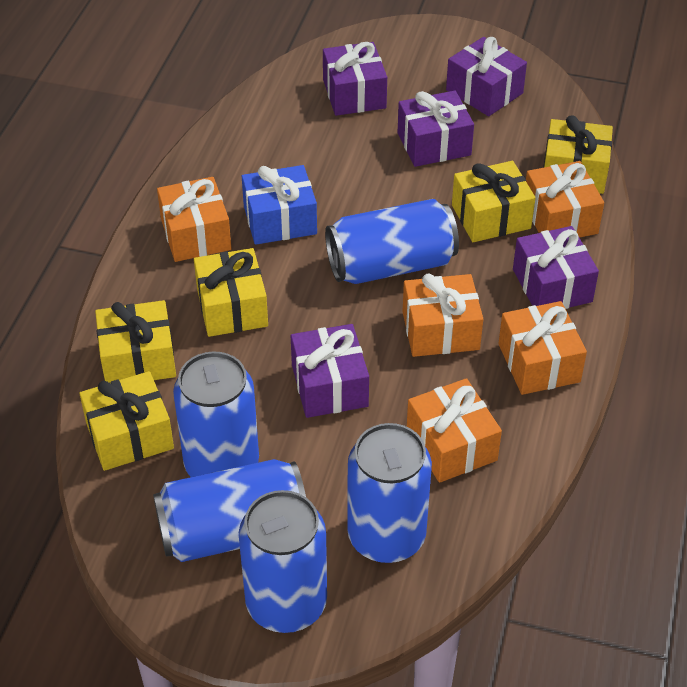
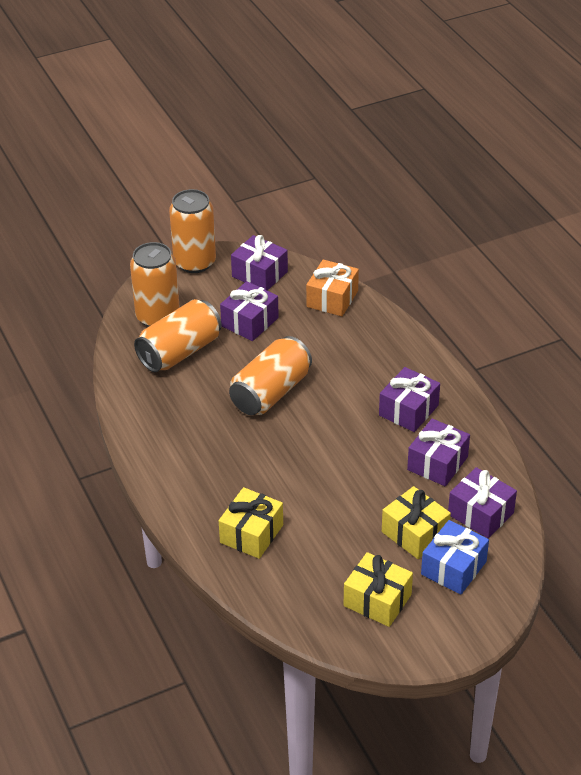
blue can: 5 -> 0
orange can: 0 -> 4
orange gift: 5 -> 1
yellow gift: 5 -> 3

